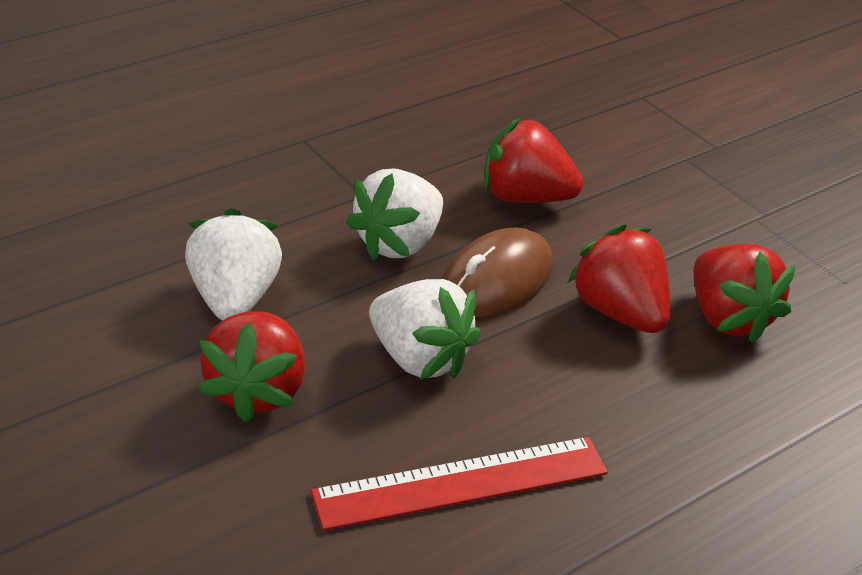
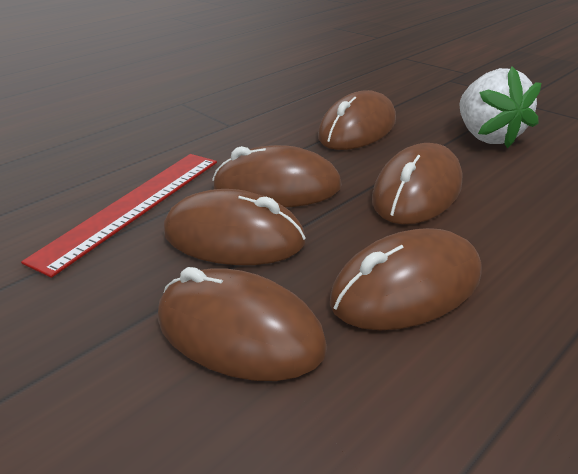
brown mouse: 1 -> 6
red strawberry: 4 -> 0
white strawberry: 3 -> 1

